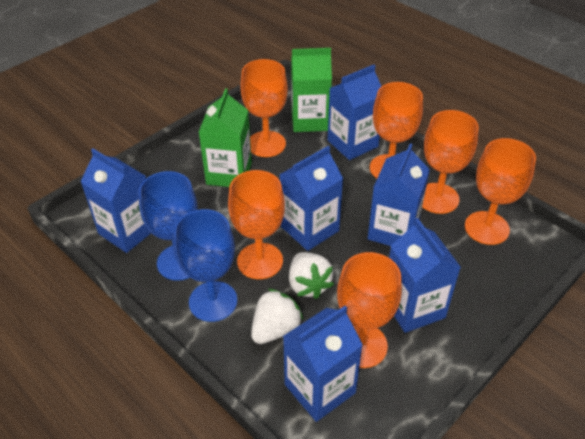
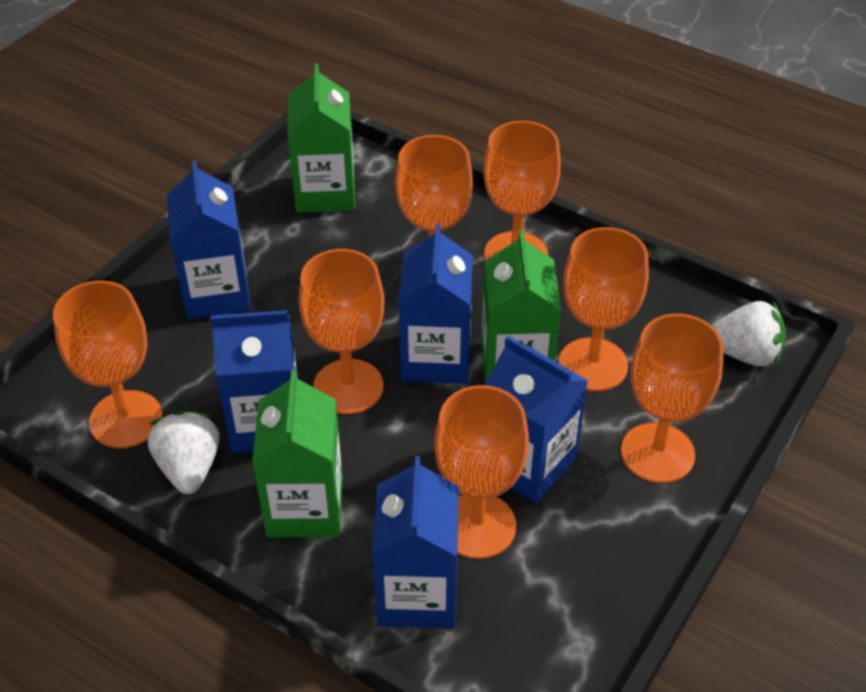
blue carton: 6 -> 5
blue goblet: 2 -> 0
green carton: 2 -> 3
orange goblet: 6 -> 7

